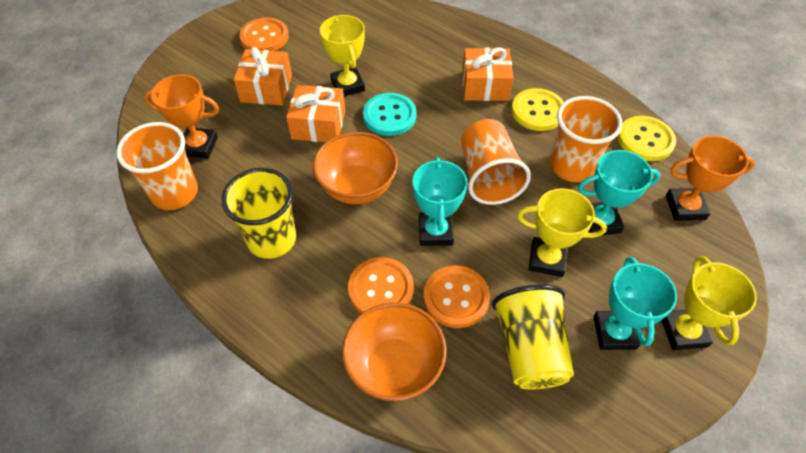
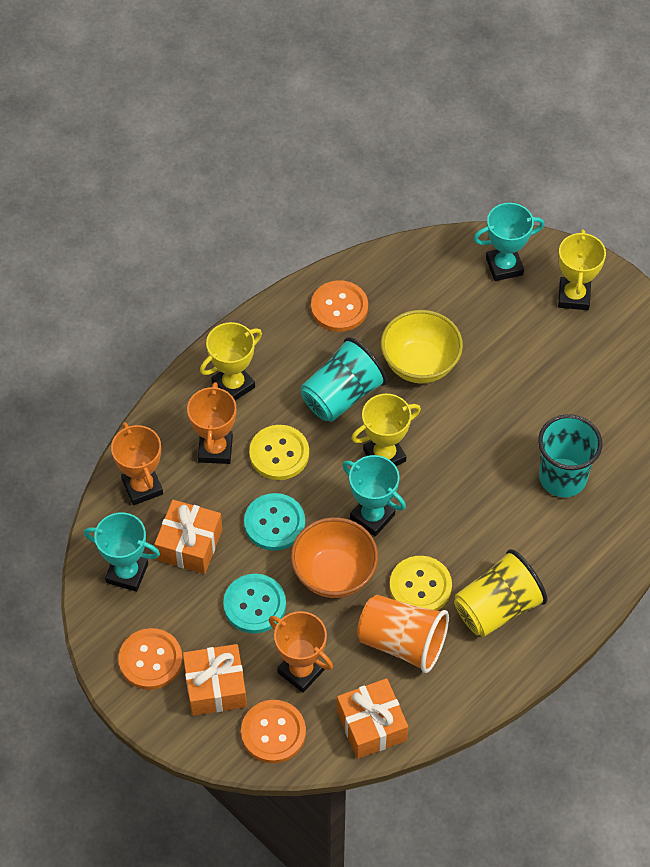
orange bowl: 2 -> 1
orange cup: 3 -> 1
orange trophy: 2 -> 3
turquoise button: 1 -> 2
turquoise cup: 0 -> 2
yellow bowl: 0 -> 1
yellow cup: 2 -> 1

